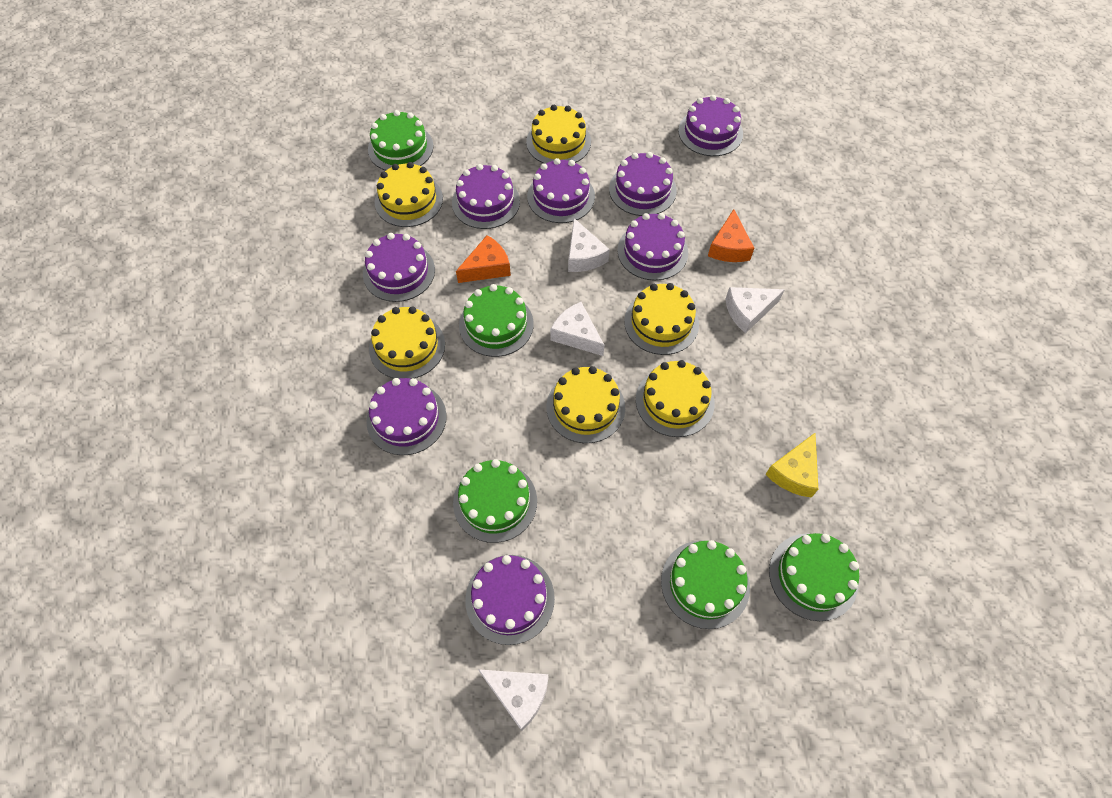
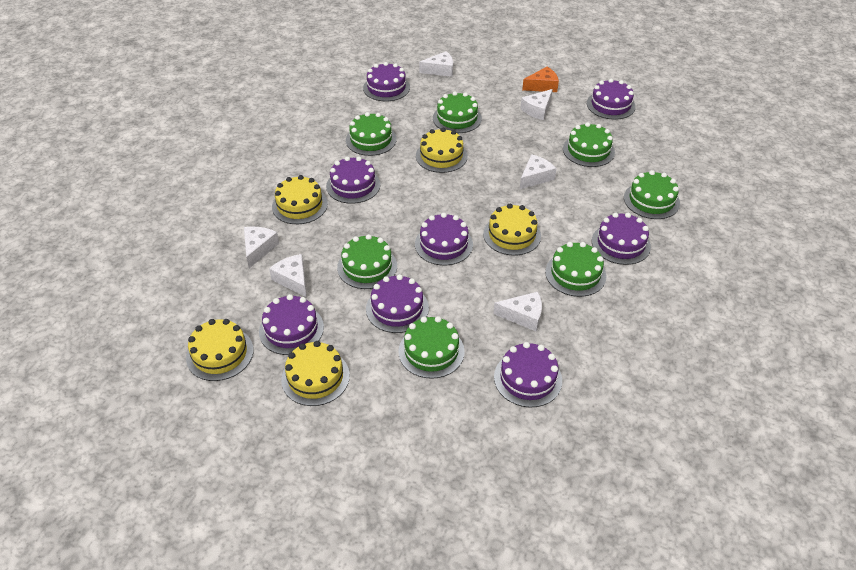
green cake: 5 -> 7
orange cheese: 2 -> 1
white cheese: 4 -> 6
yellow cake: 6 -> 5
yellow cheese: 1 -> 0

